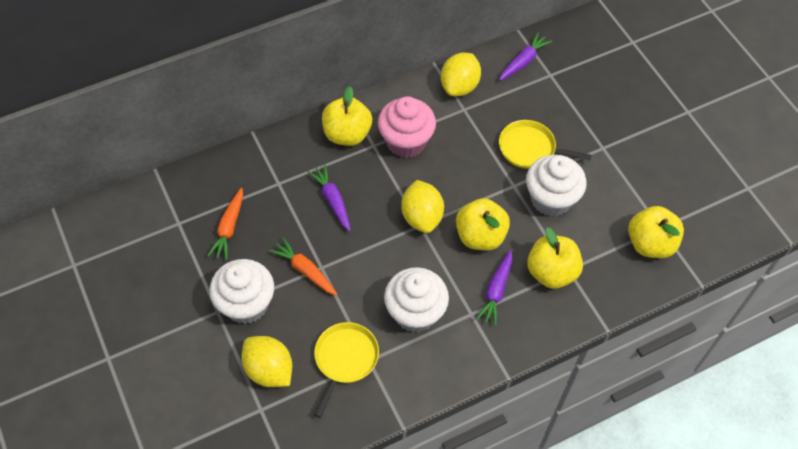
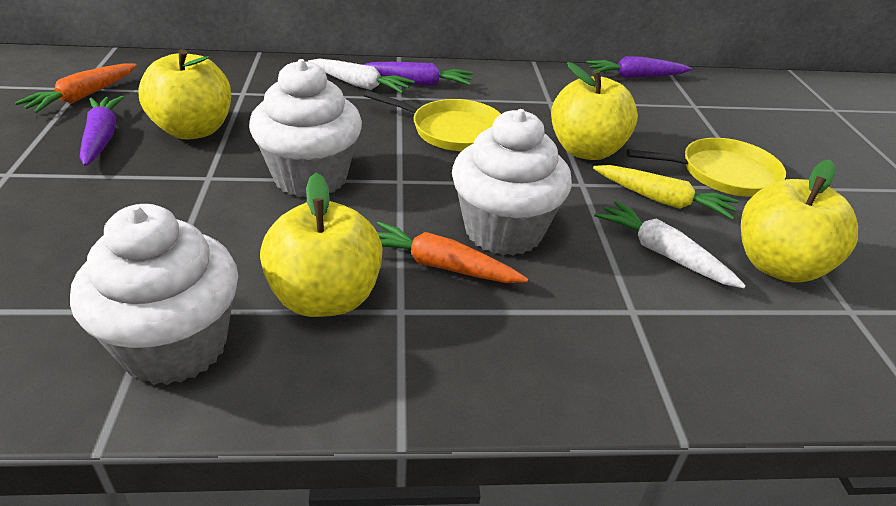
pink cupcake: 1 -> 0
white carrot: 0 -> 2
yellow carrot: 0 -> 1
yellow lemon: 3 -> 0

